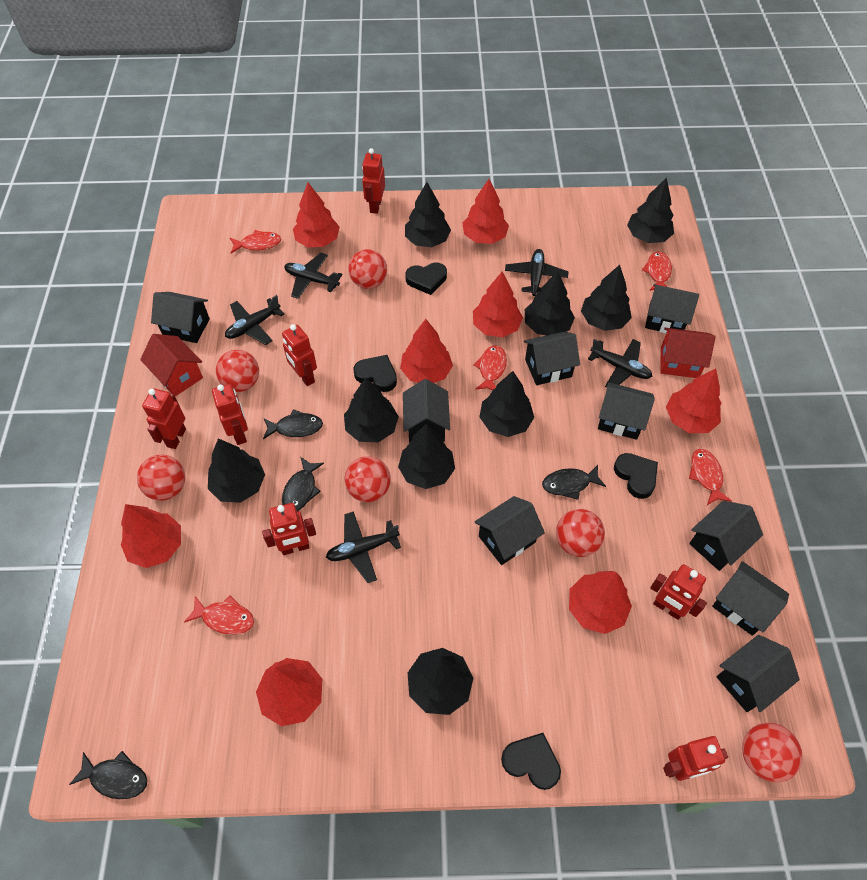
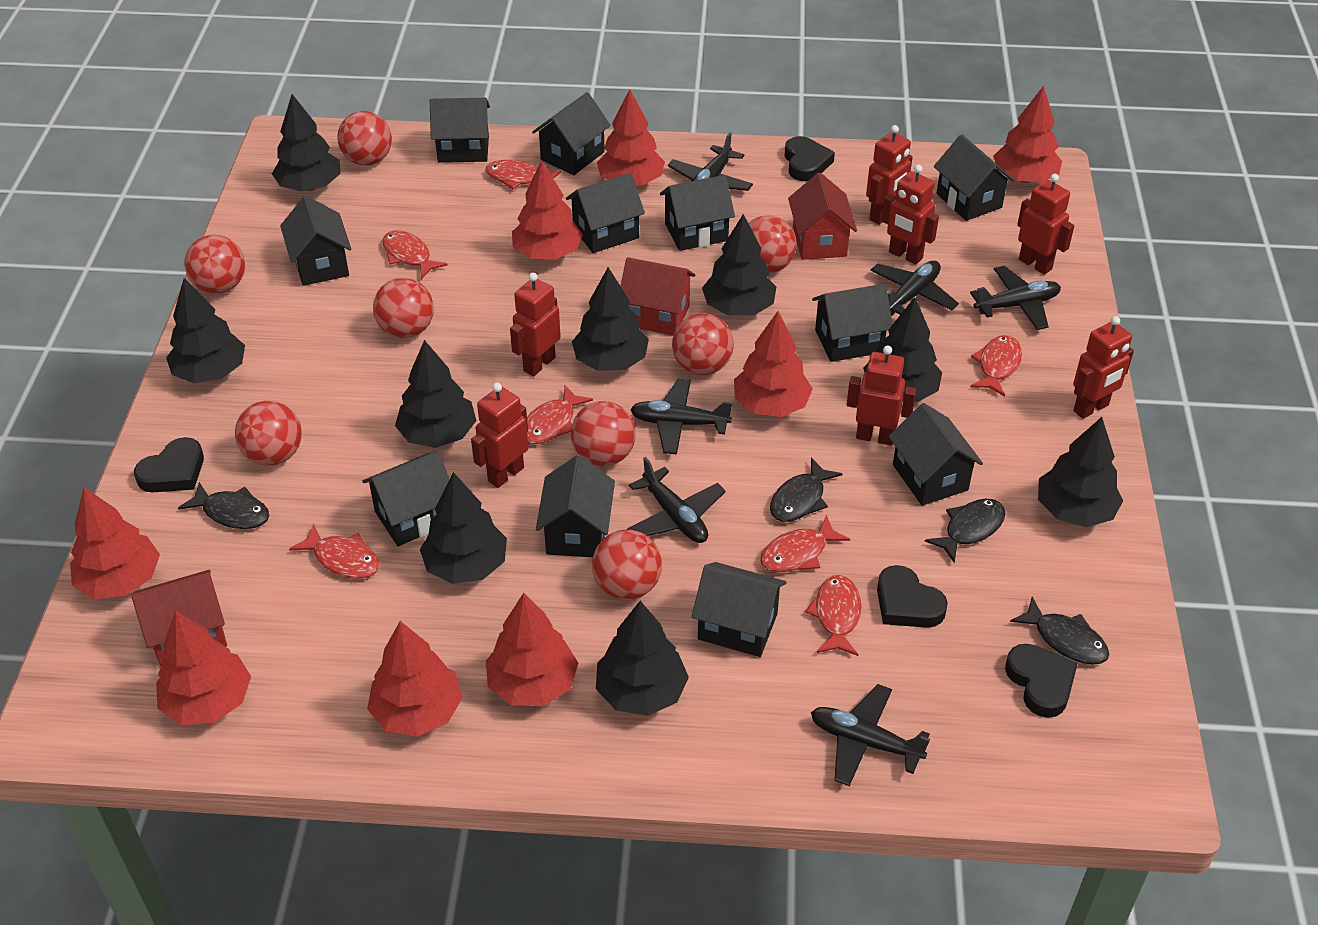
black house: 9 -> 11
black plane: 5 -> 6
red ball: 6 -> 8
red fish: 5 -> 7
red house: 2 -> 3

